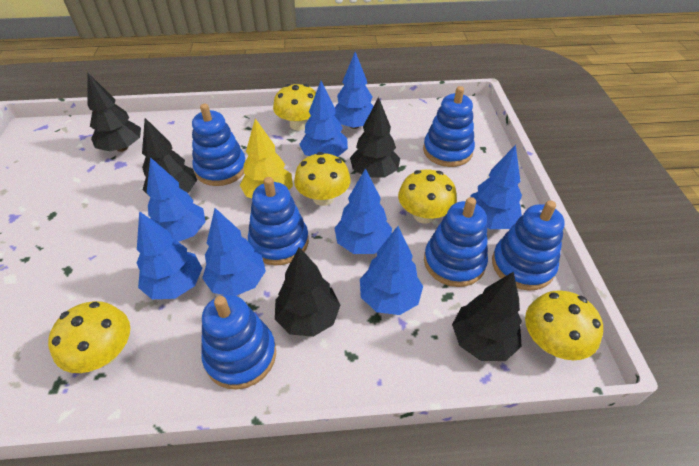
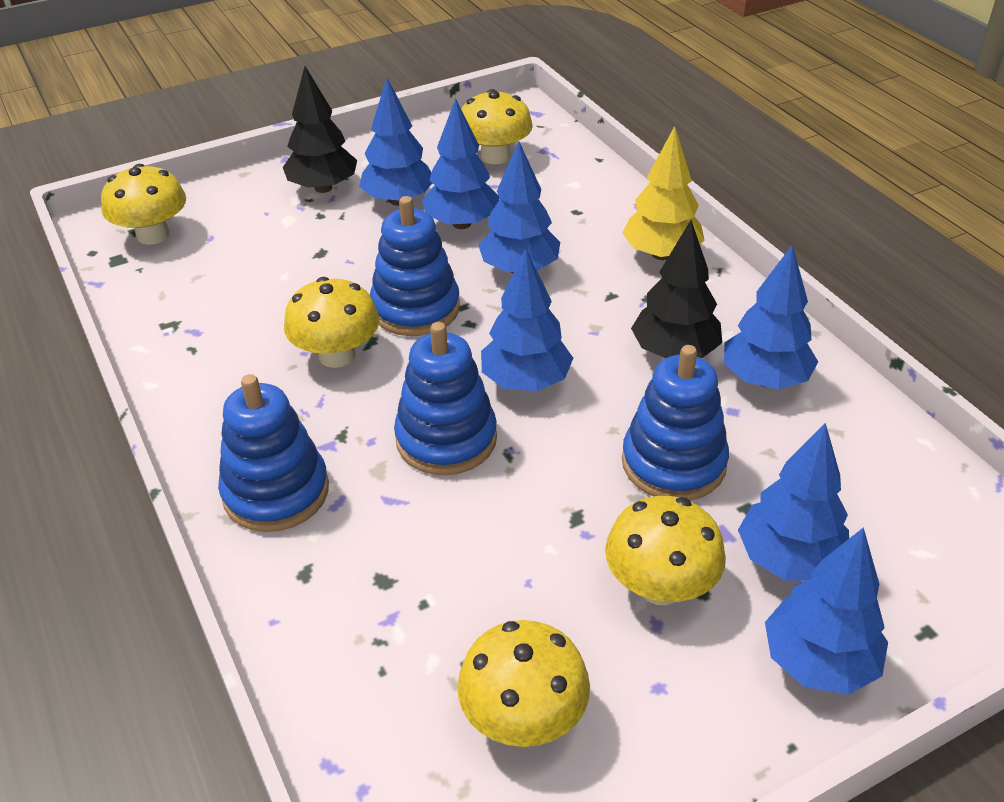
black tree: 5 -> 2
blue stacking toy: 6 -> 4
blue tree: 8 -> 7

